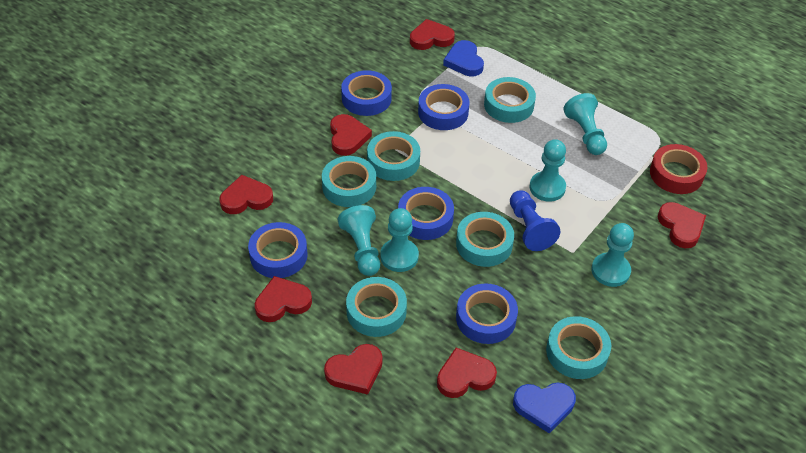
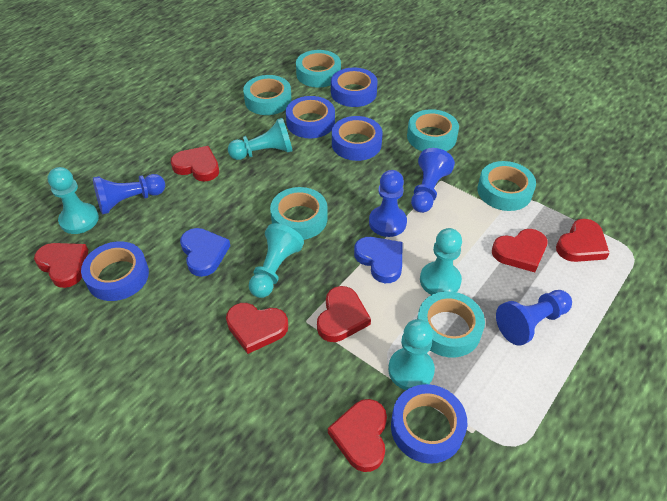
blue pawn: 1 -> 4
red tape: 1 -> 0

